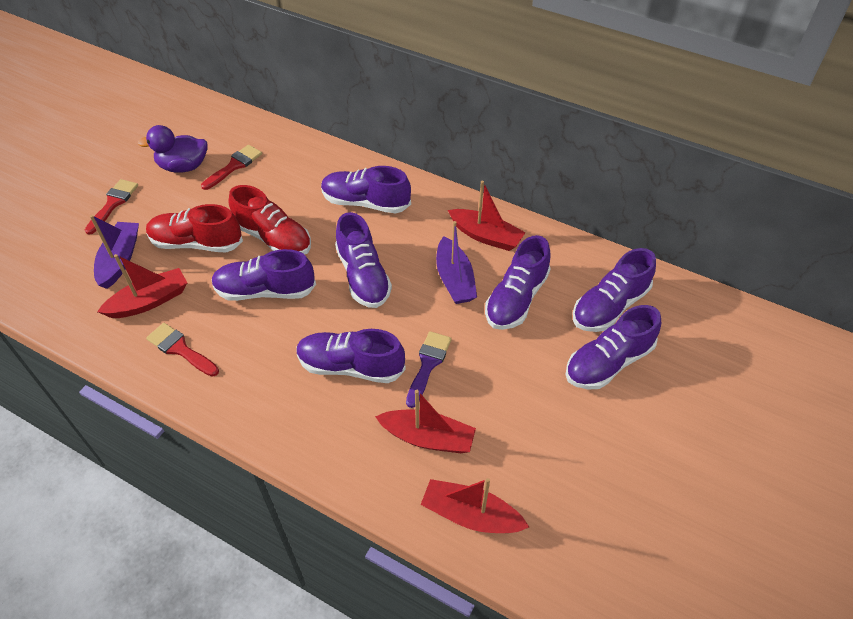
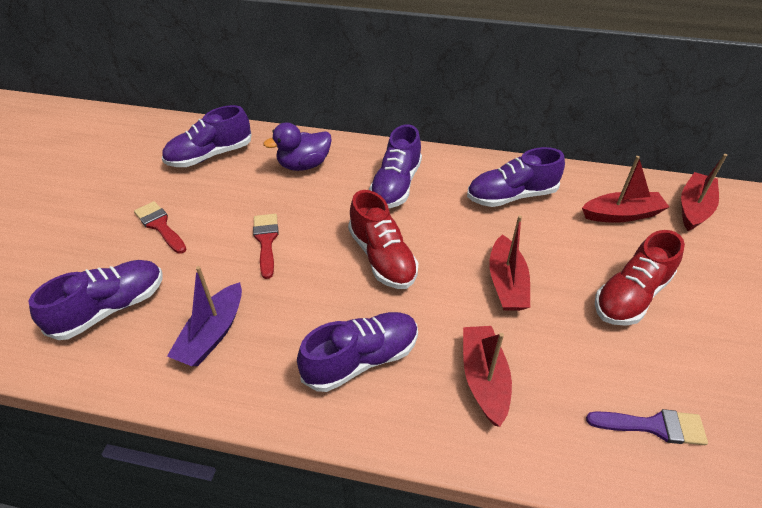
purple boat: 2 -> 1
purple shoe: 7 -> 5
red brush: 3 -> 2

